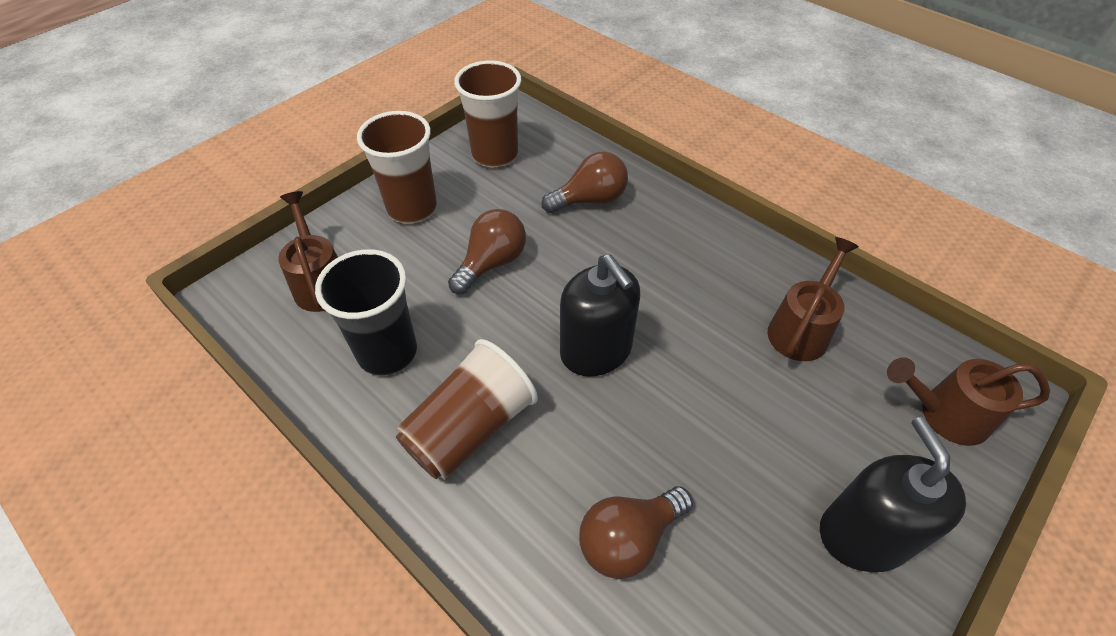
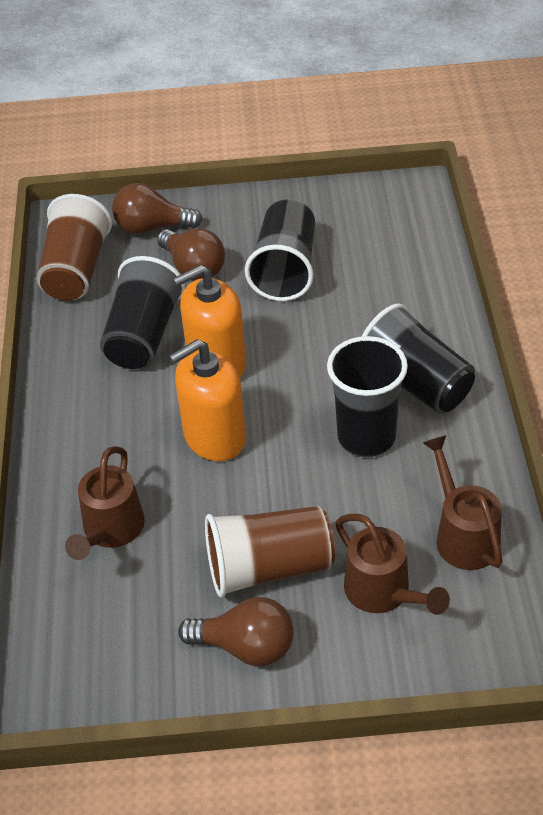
black cup: 1 -> 4
black soap dispenser: 2 -> 0
brown cup: 3 -> 2
orange soap dispenser: 0 -> 2

